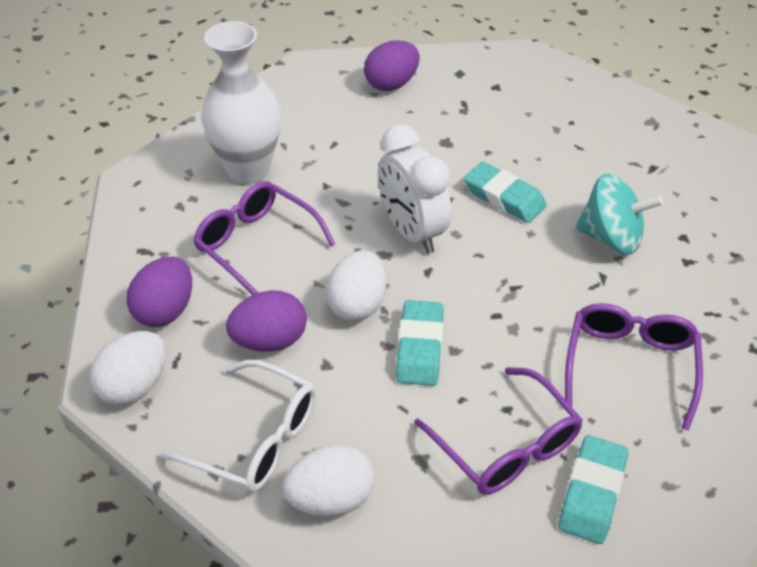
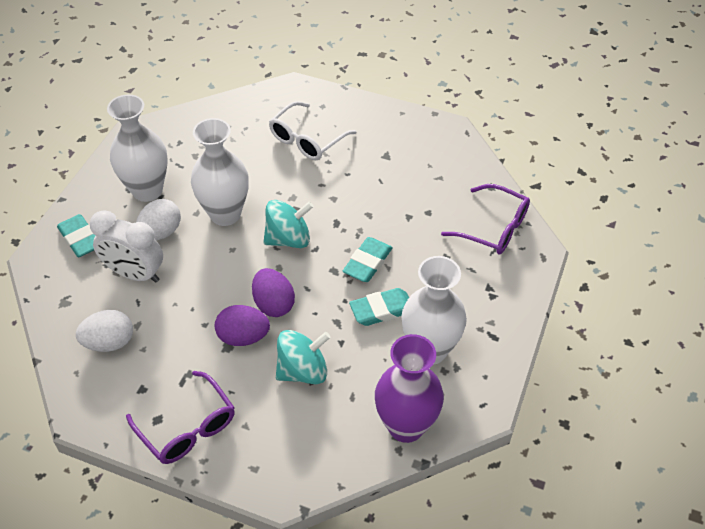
purple egg: 3 -> 2
purple glasses: 3 -> 2
purple vase: 0 -> 1
turquoise spinning top: 1 -> 2
white egg: 3 -> 2
white vase: 1 -> 3

